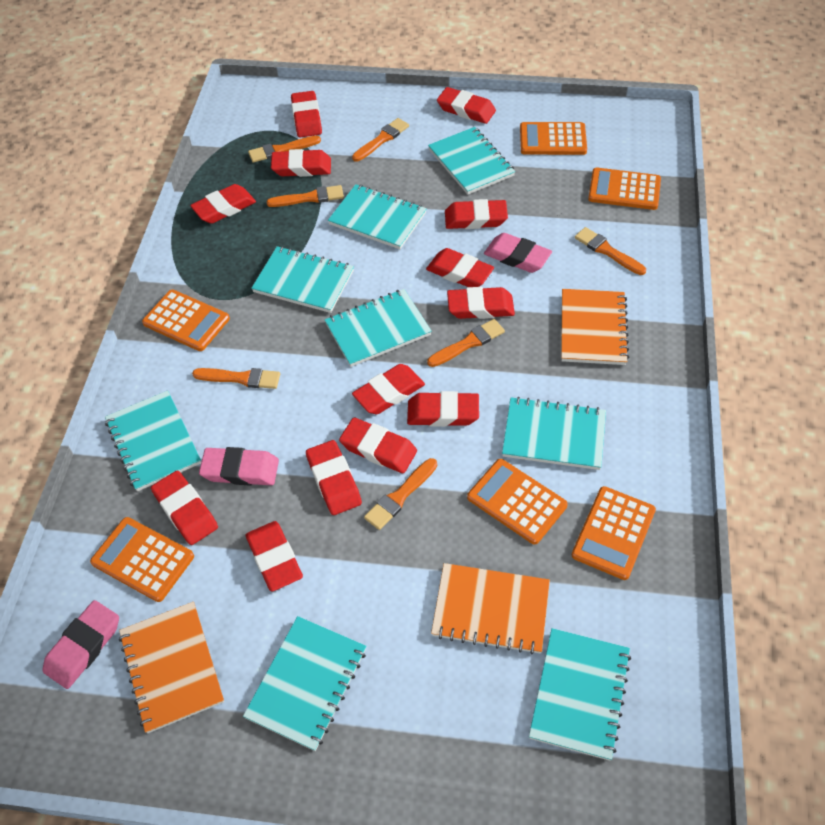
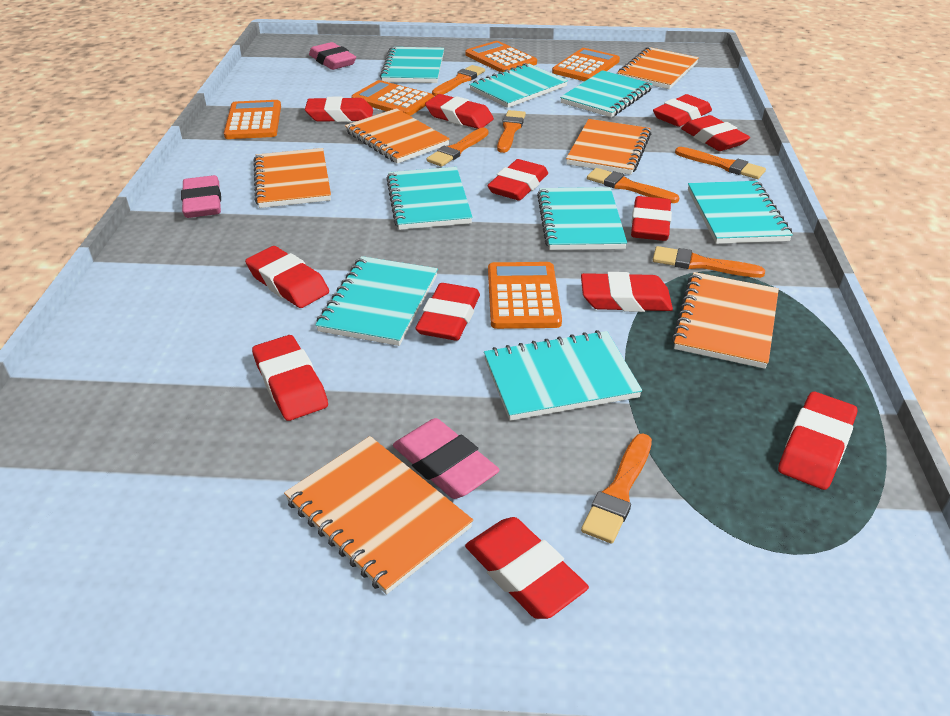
orange calculator: 6 -> 5
orange notebook: 3 -> 6
red eraser: 13 -> 12

